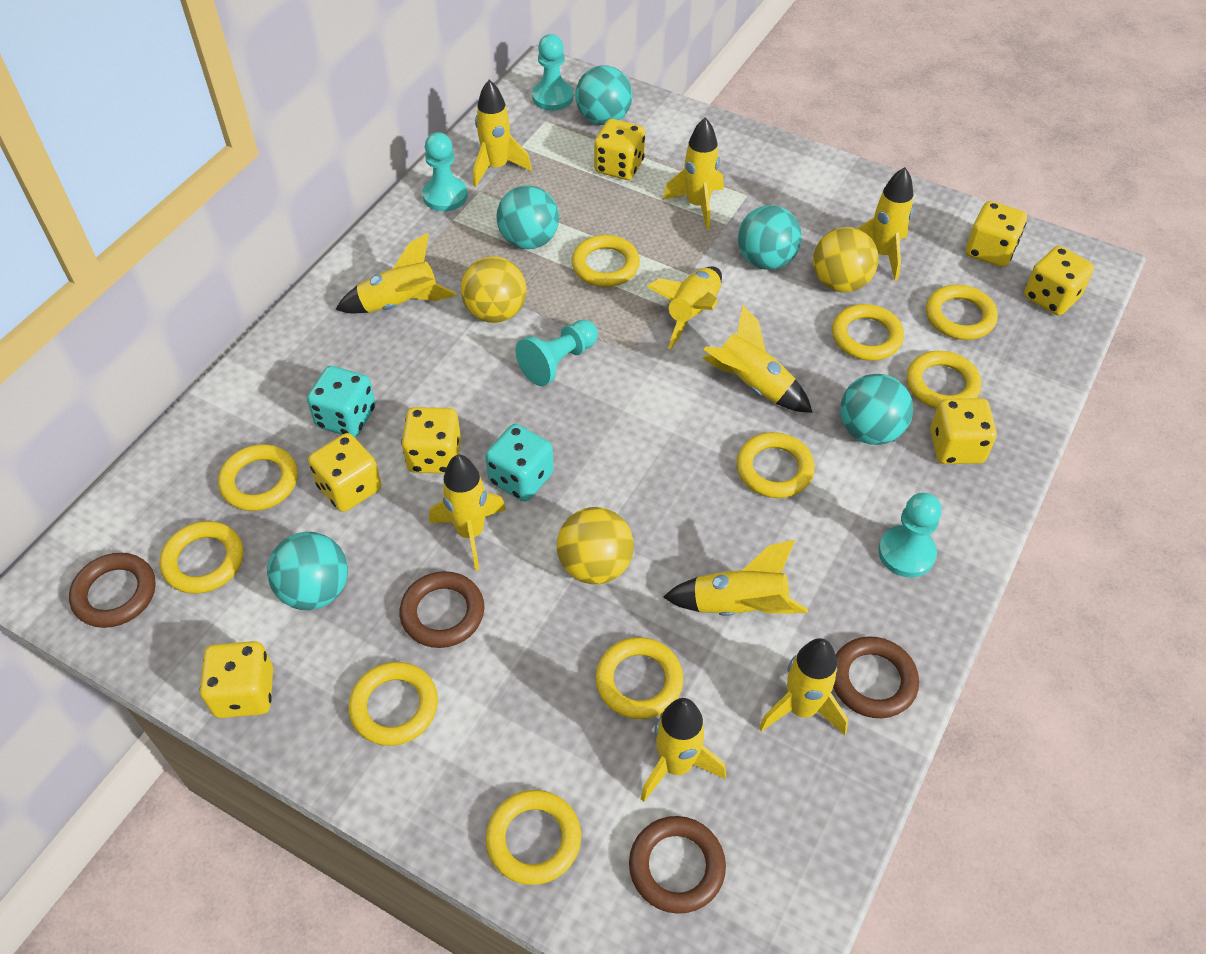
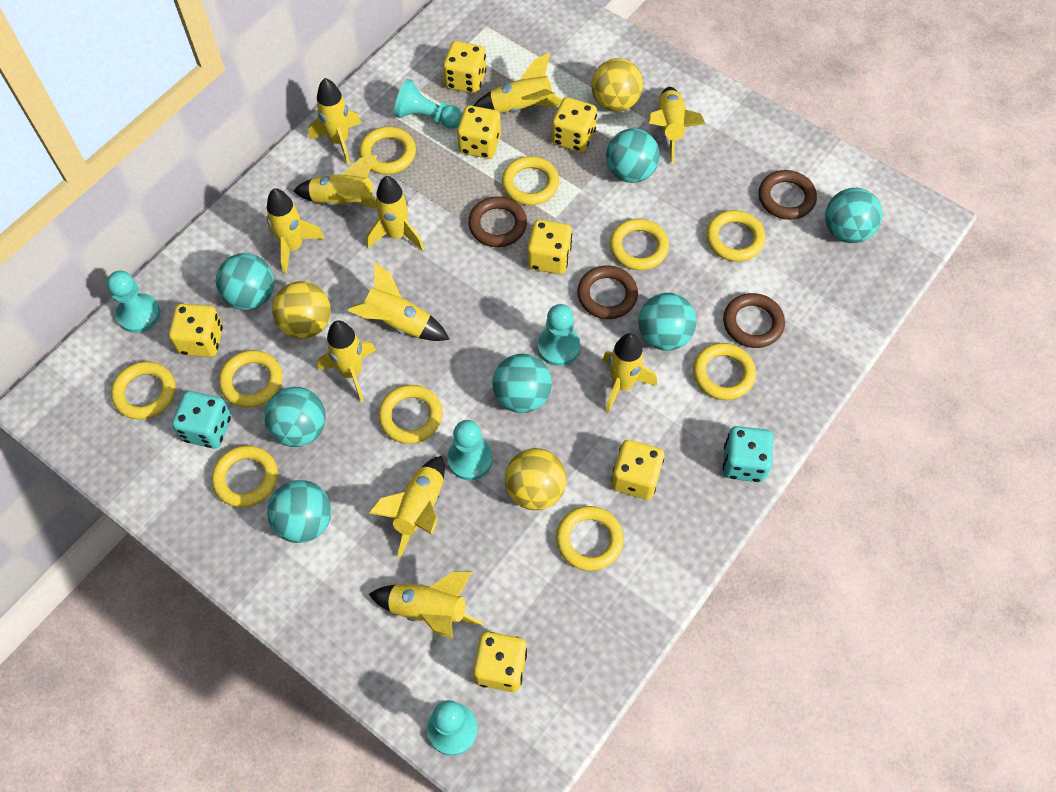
turquoise ball: 5 -> 7
turquoise pawn: 4 -> 5
yellow rocket: 10 -> 11

